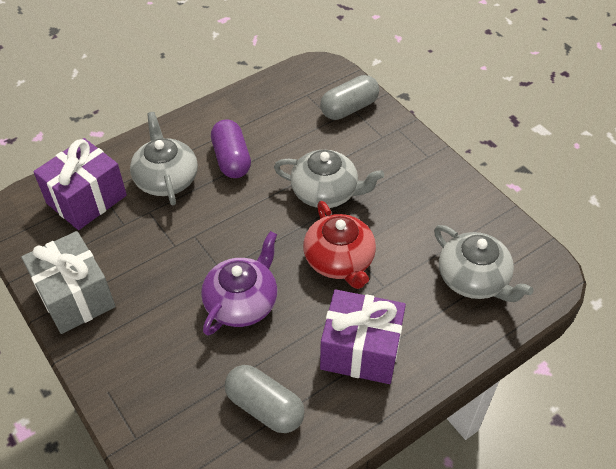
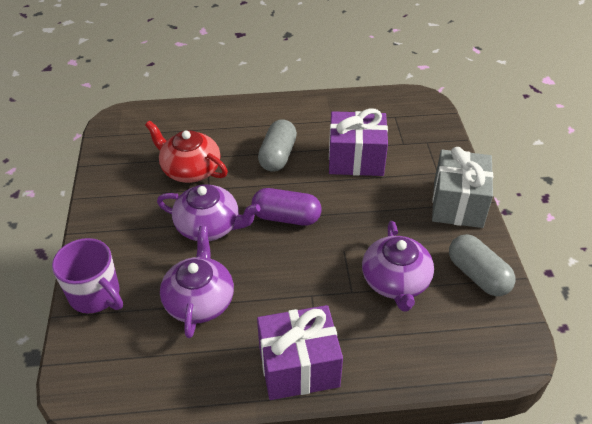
grey teapot: 3 -> 0
purple mug: 0 -> 1
purple teapot: 1 -> 3

